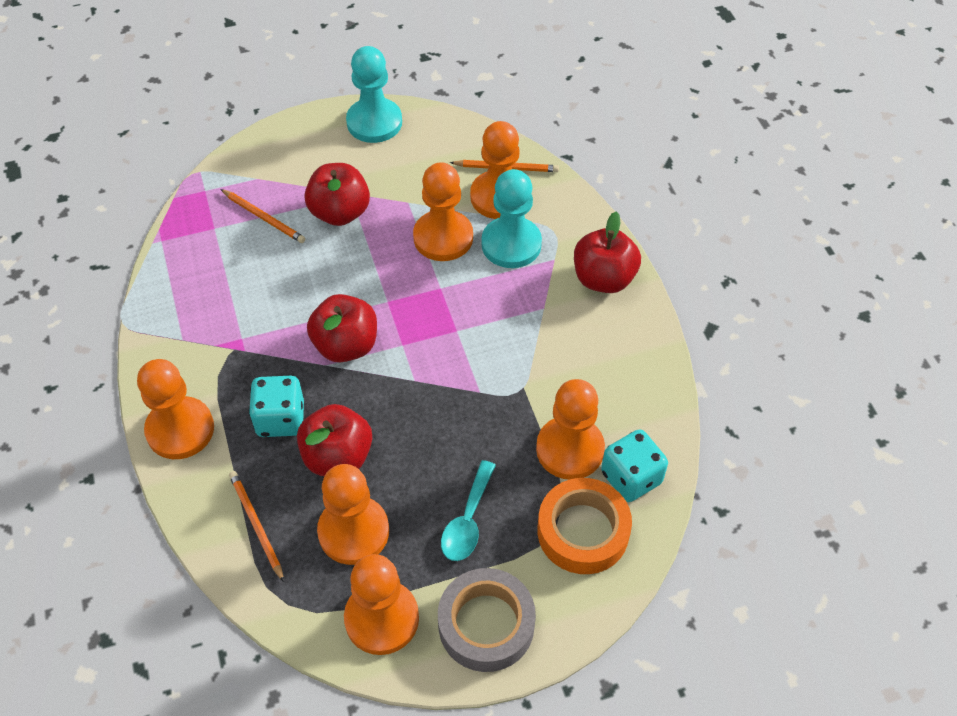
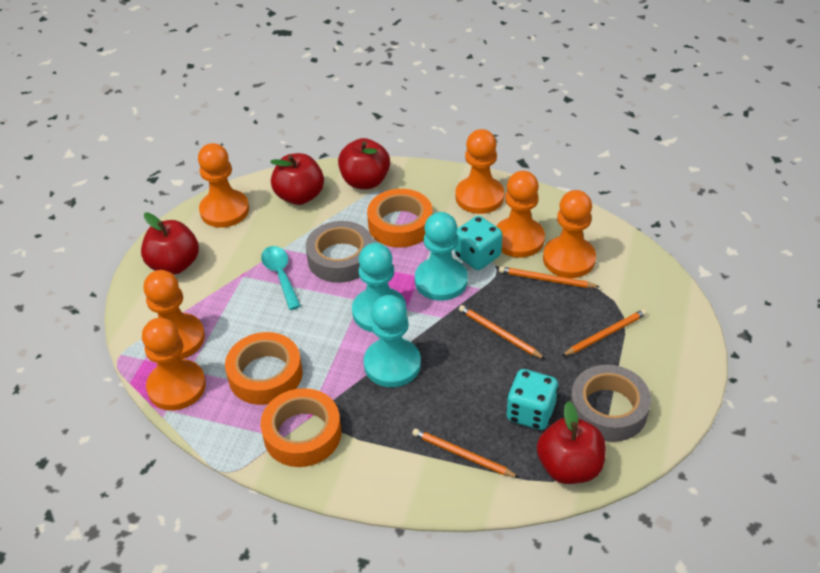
grey tape: 1 -> 2
orange pencil: 3 -> 4
orange tape: 1 -> 3
turquoise pawn: 2 -> 3

